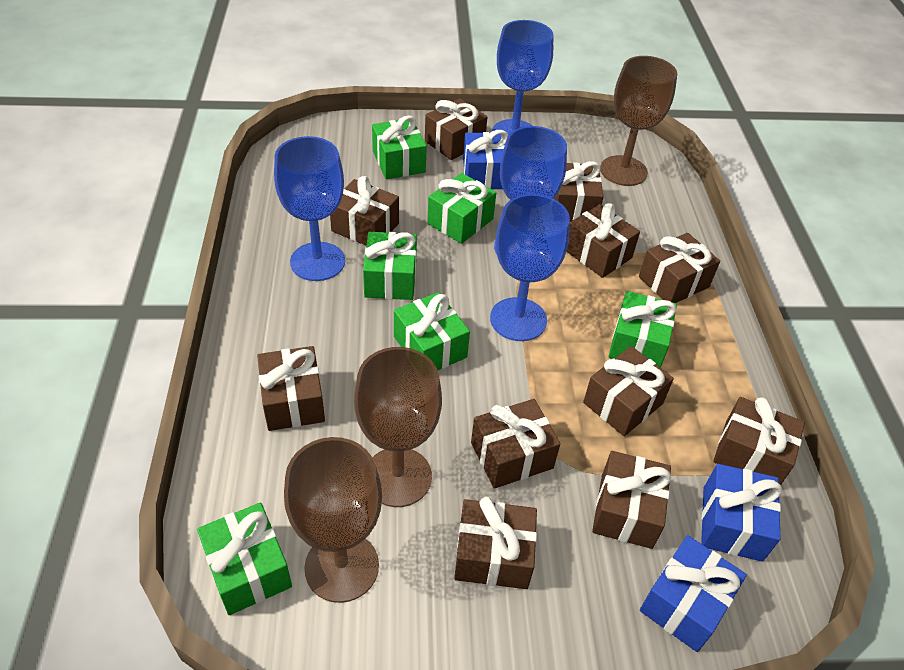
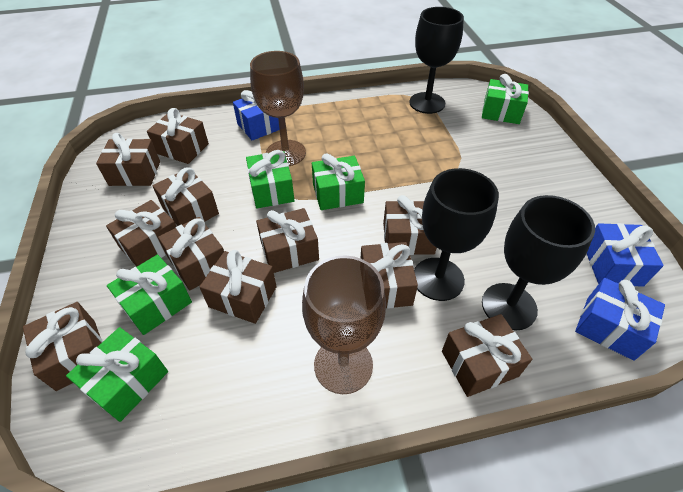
black goblet: 0 -> 3
blue goblet: 4 -> 0
brown goblet: 3 -> 2
green gift: 6 -> 5

